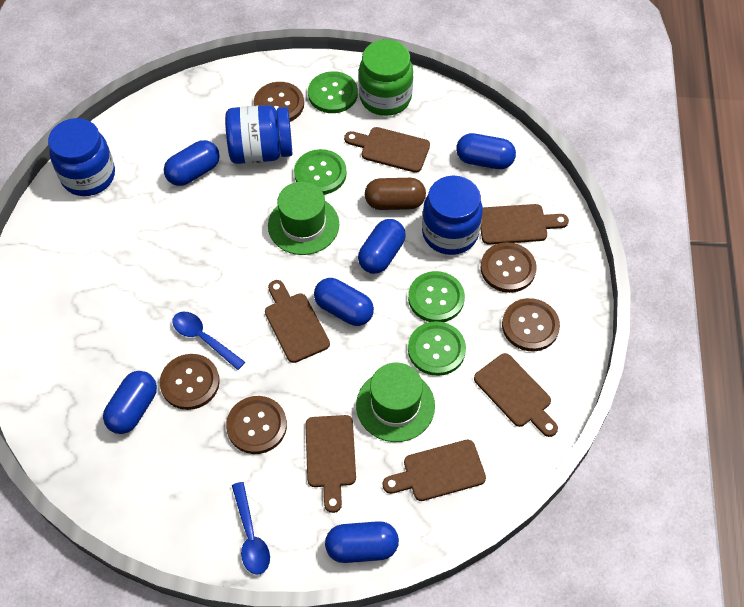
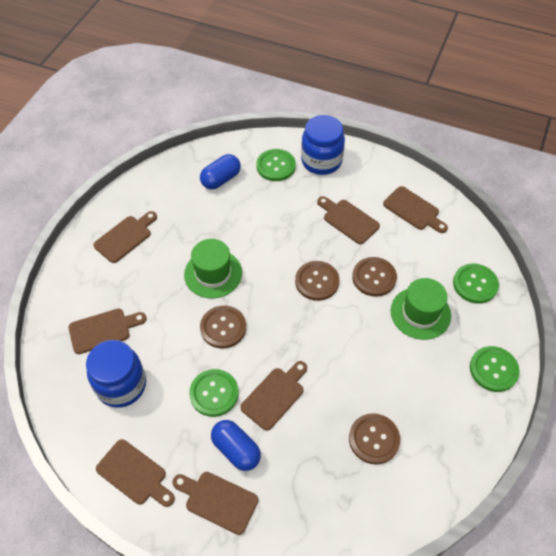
blue capsule: 6 -> 2
blue jar: 3 -> 2
blue spoon: 2 -> 0
brown button: 5 -> 4
brown capsule: 1 -> 0
brown cutting board: 6 -> 7
green jar: 1 -> 0

